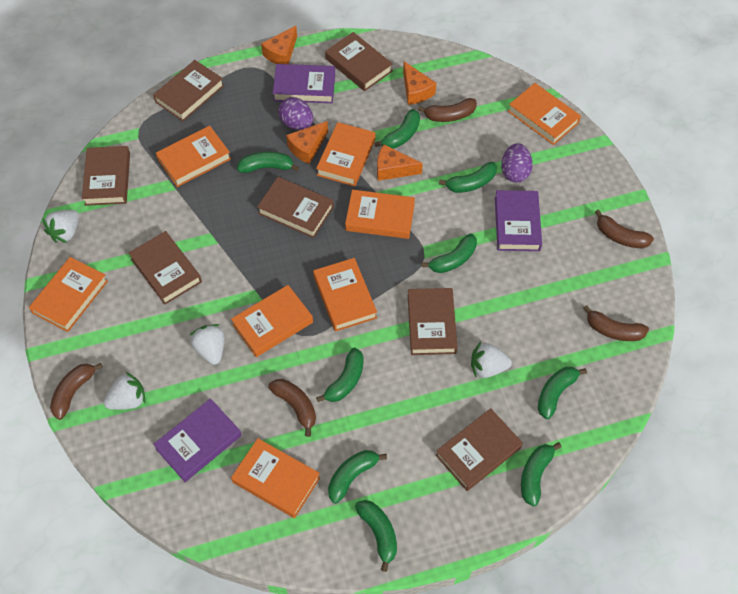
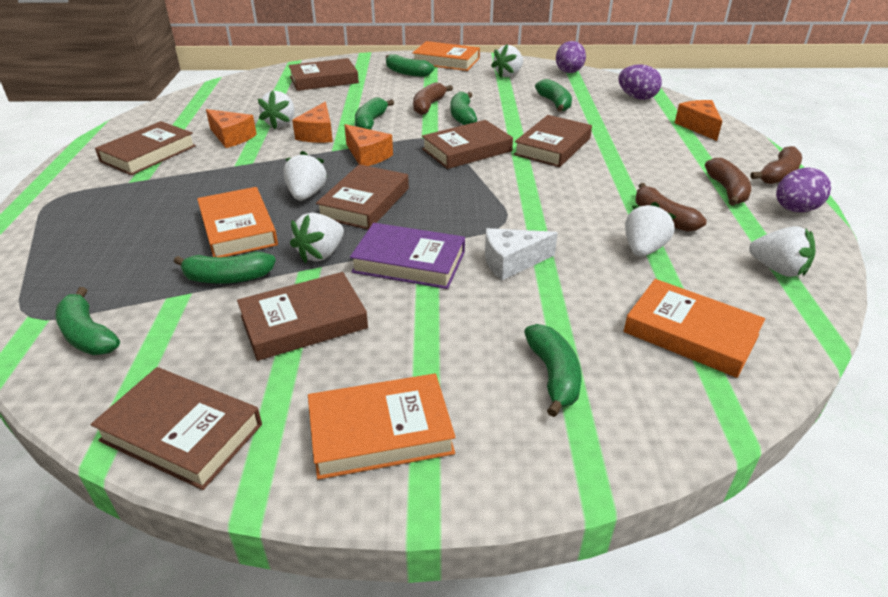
brown banana: 5 -> 4
green banana: 9 -> 7
orange book: 8 -> 4
purple book: 3 -> 1
purple egg: 2 -> 3
white cheese: 0 -> 1
white strawberry: 4 -> 6

